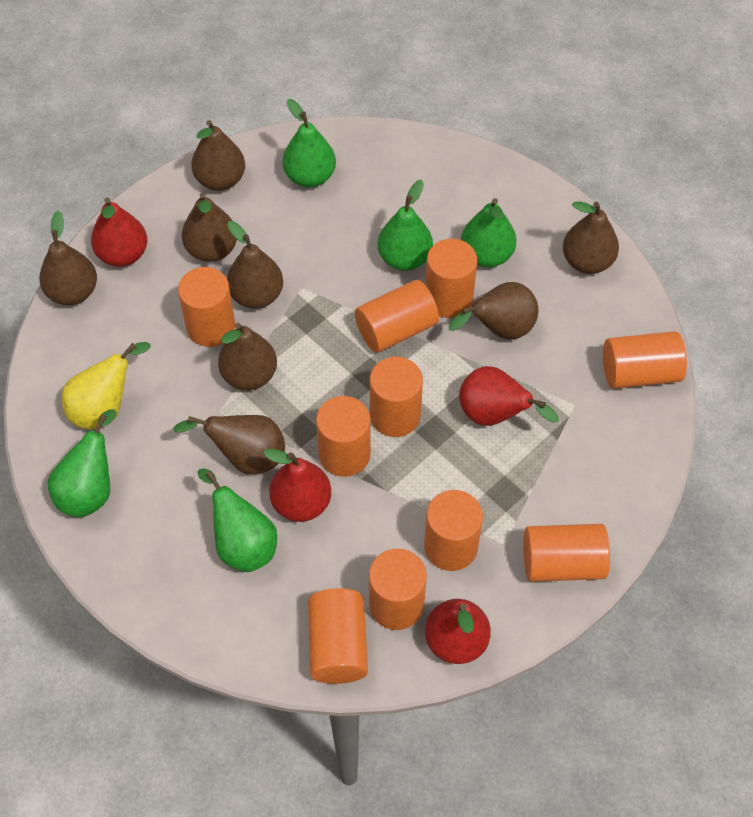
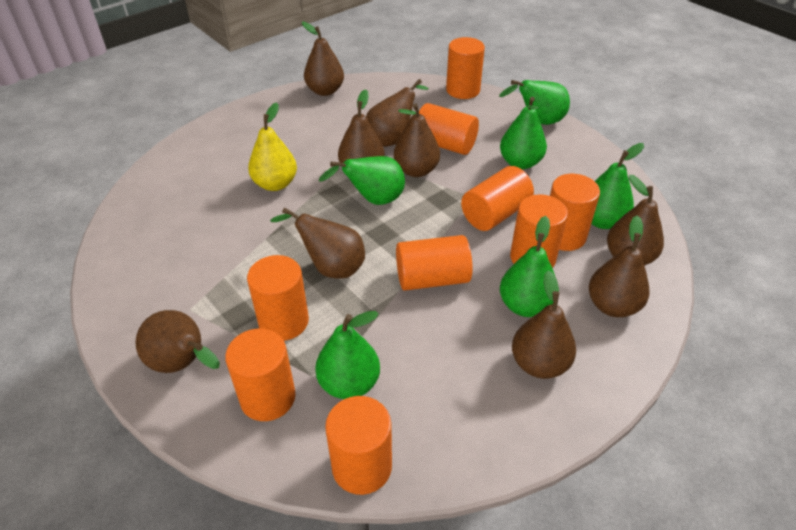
brown pear: 8 -> 9
green pear: 5 -> 6
orange cylinder: 10 -> 9
red pear: 4 -> 0

